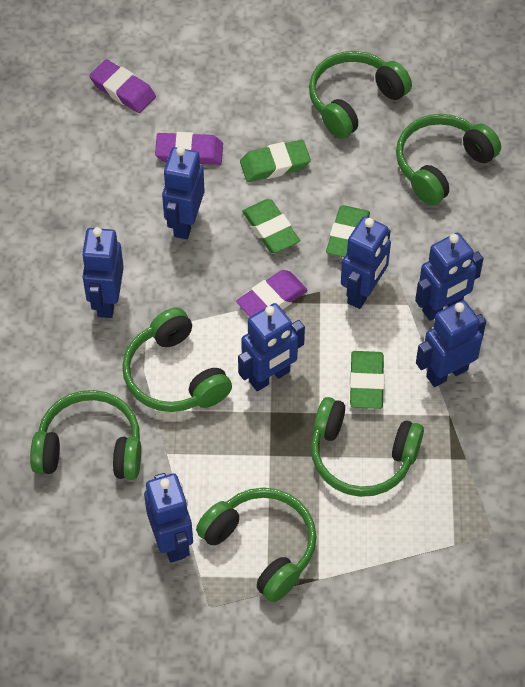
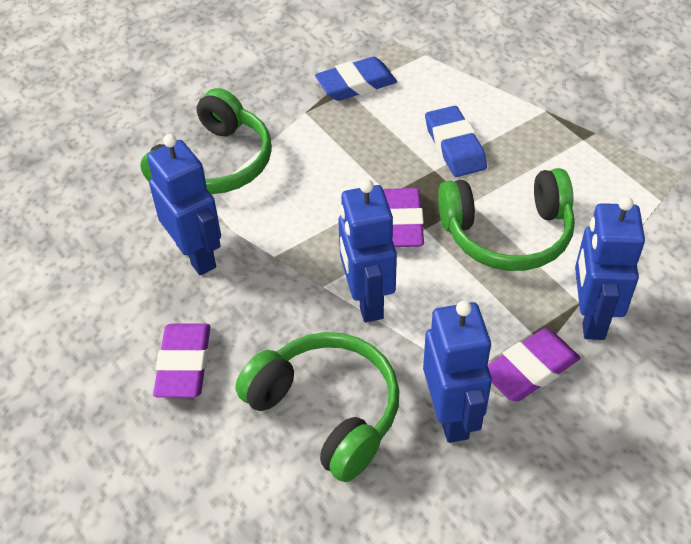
blue eraser: 0 -> 2
blue robot: 7 -> 4
green eraser: 4 -> 0
green headphones: 6 -> 3

